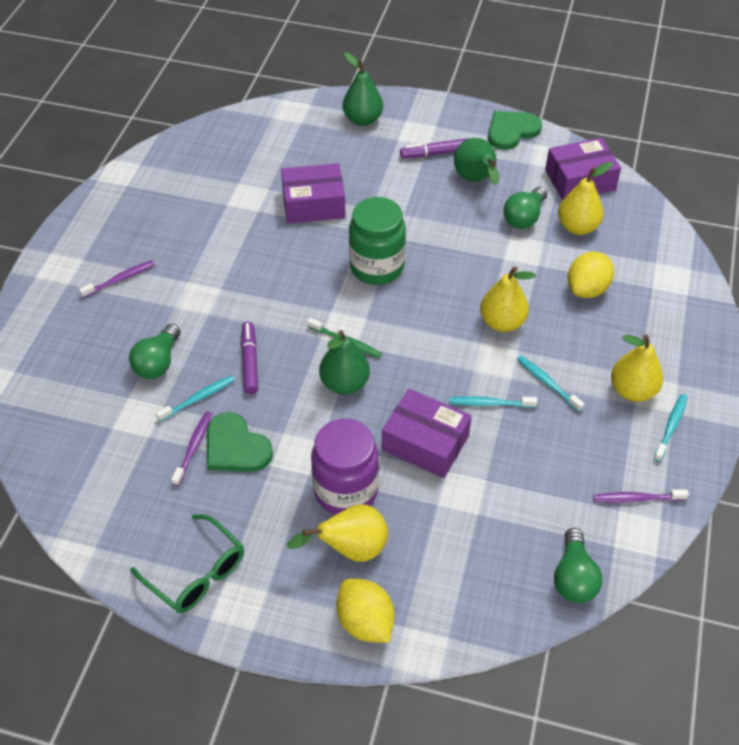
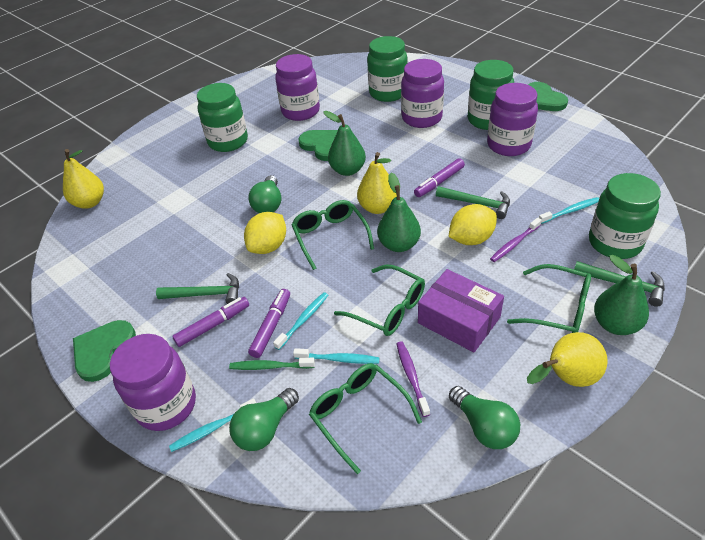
green glasses: 1 -> 4
green hammer: 0 -> 3
green heart: 2 -> 3
green jar: 1 -> 4
purple box: 3 -> 1
purple jar: 1 -> 4
purple marker: 2 -> 3
purple toothbrush: 3 -> 2
yellow pear: 4 -> 3

